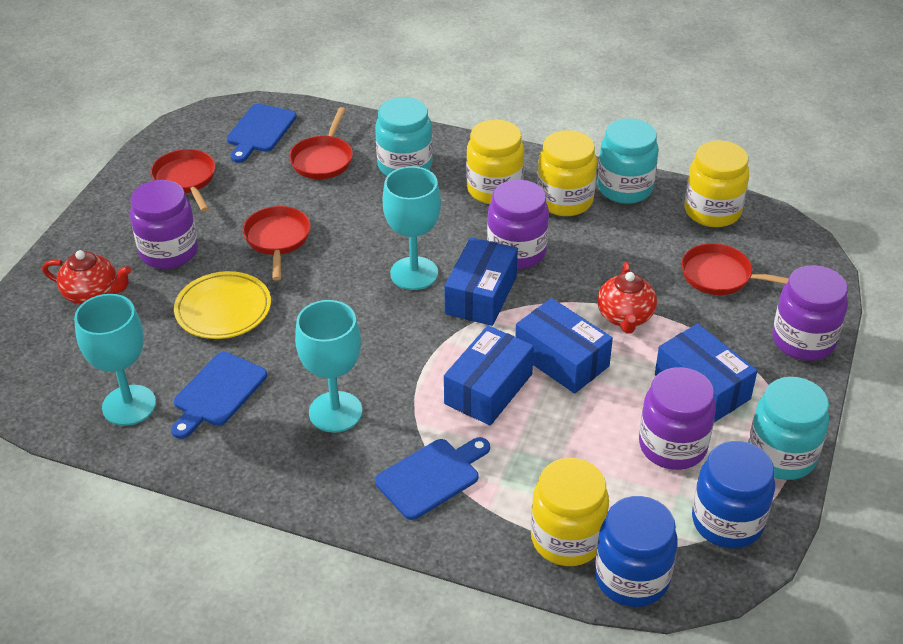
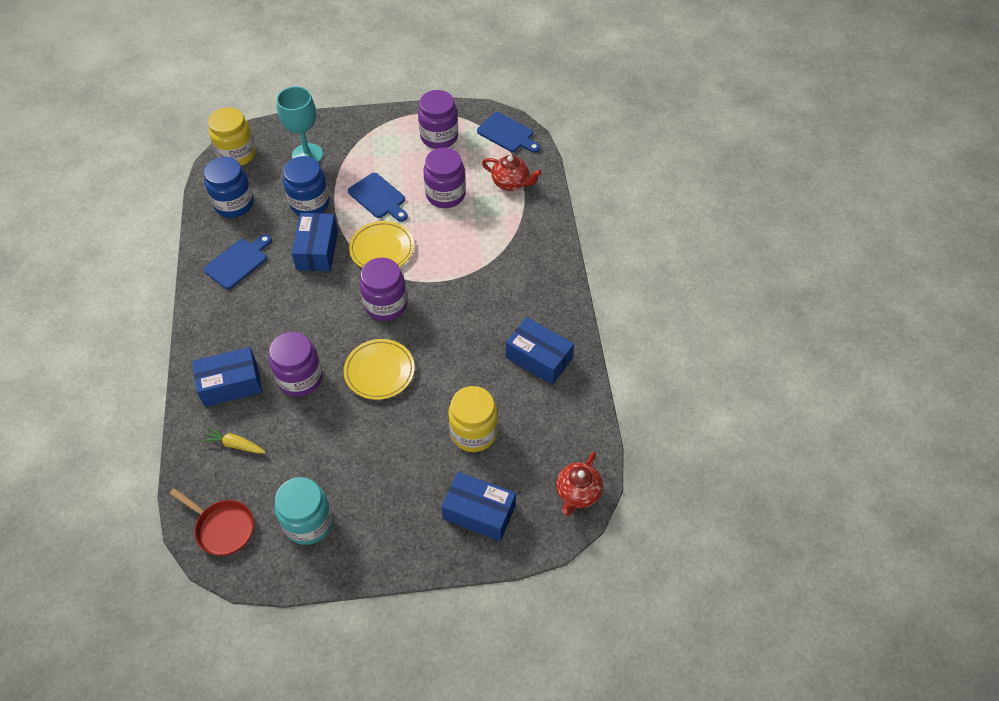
red pan: 4 -> 1
turquoise goblet: 3 -> 1
turquoise jar: 3 -> 1
yellow carrot: 0 -> 1
yellow jar: 4 -> 2
yellow plate: 1 -> 2

